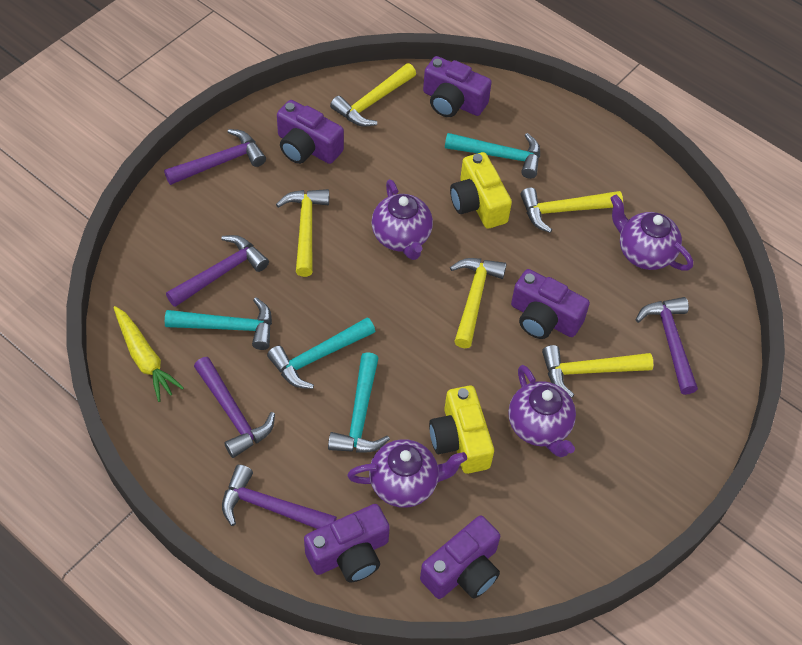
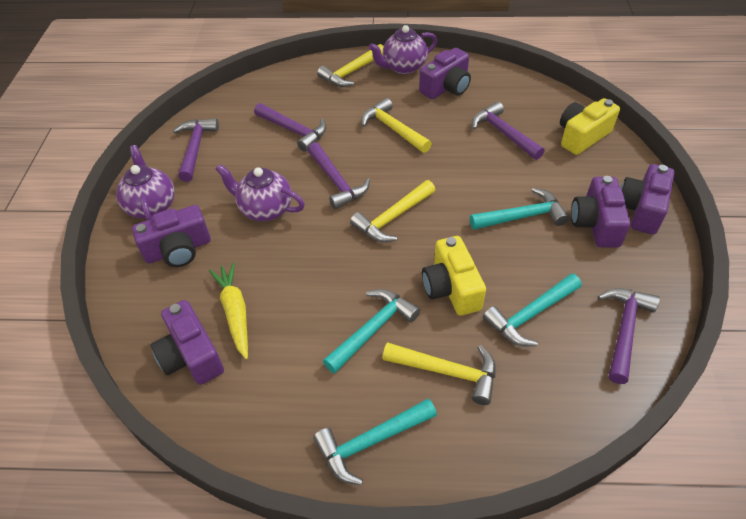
purple teapot: 4 -> 3
yellow hammer: 5 -> 4

